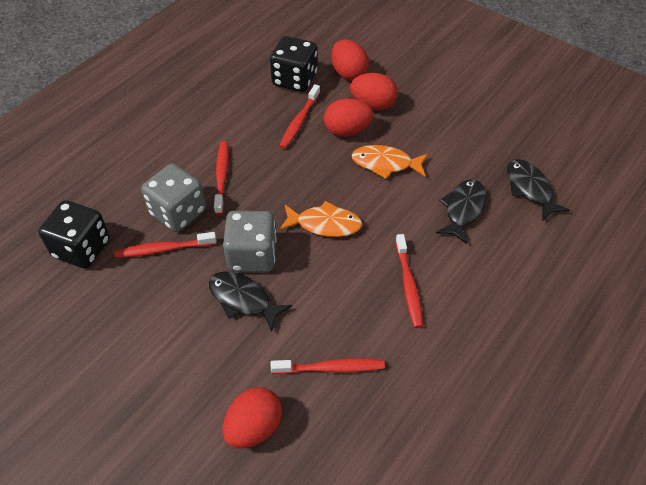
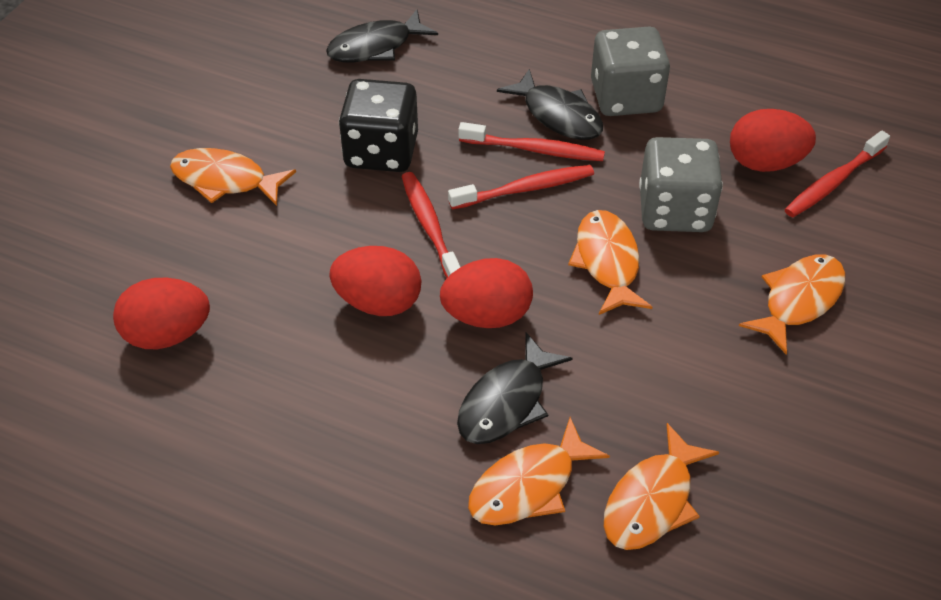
black dice: 2 -> 1
orange fish: 2 -> 5
red toothbrush: 5 -> 4

